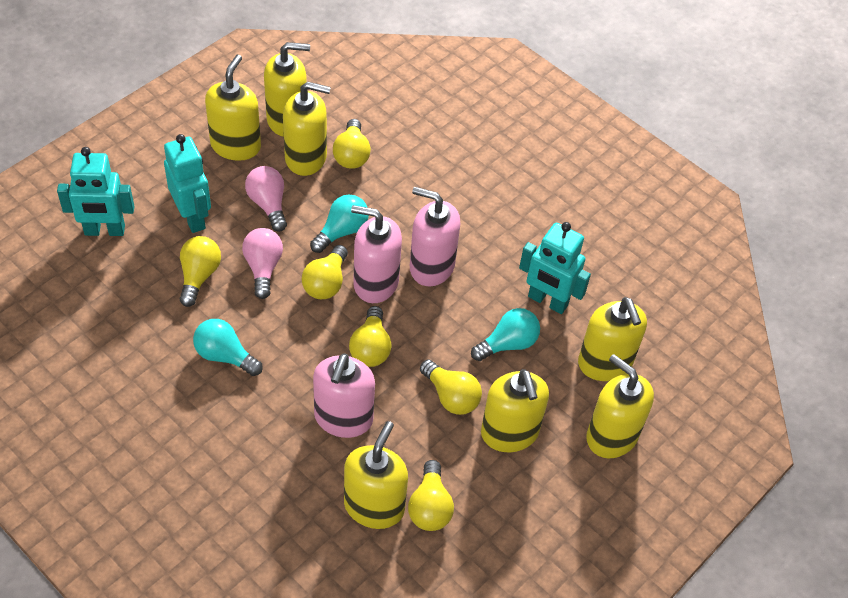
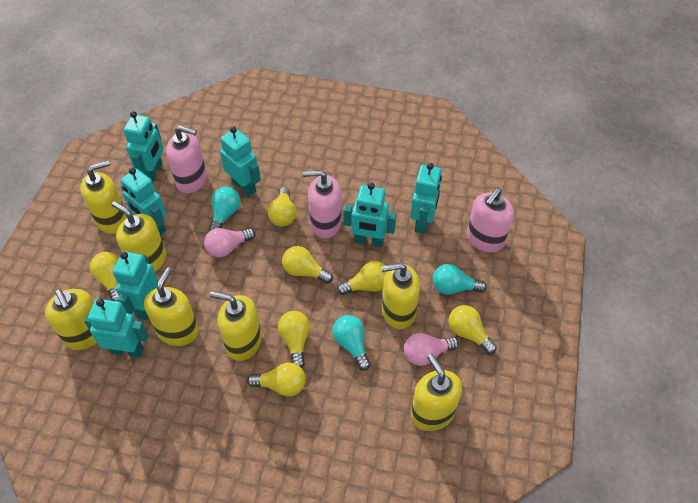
turquoise robot: 3 -> 7
yellow light bulb: 6 -> 7

